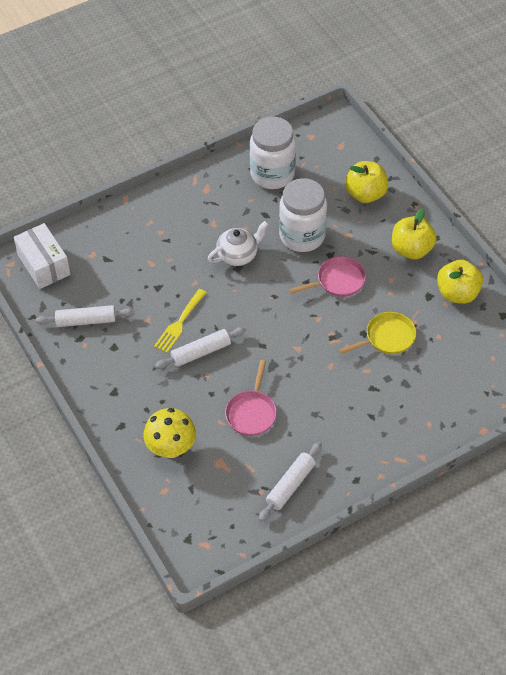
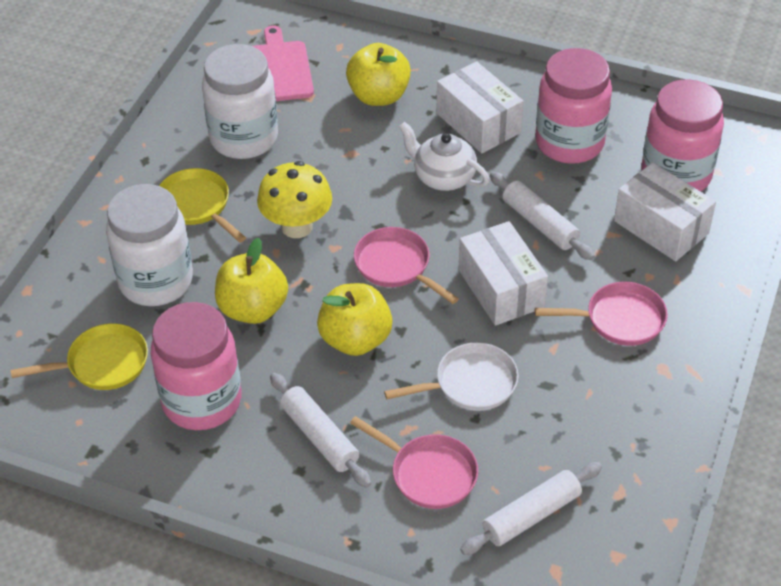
pink cutting board: 0 -> 1
pink jar: 0 -> 3
pink pan: 2 -> 3
white box: 1 -> 3
white pan: 0 -> 1
yellow fork: 1 -> 0
yellow pan: 1 -> 2

